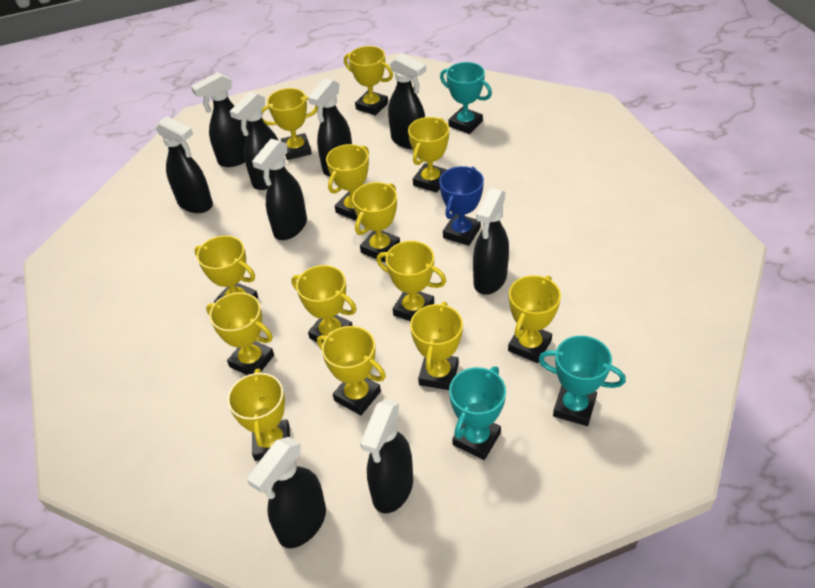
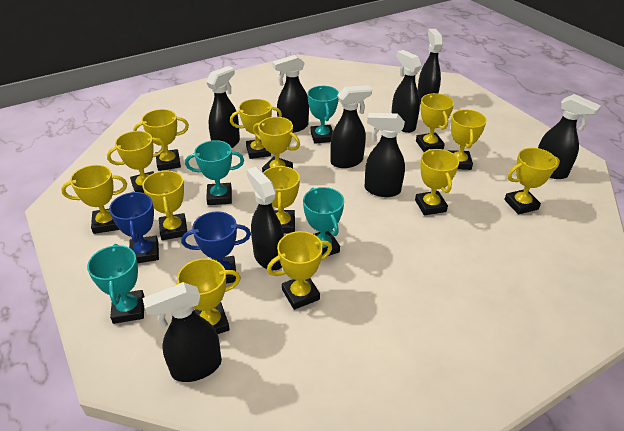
blue trophy: 1 -> 2
turquoise trophy: 3 -> 4

